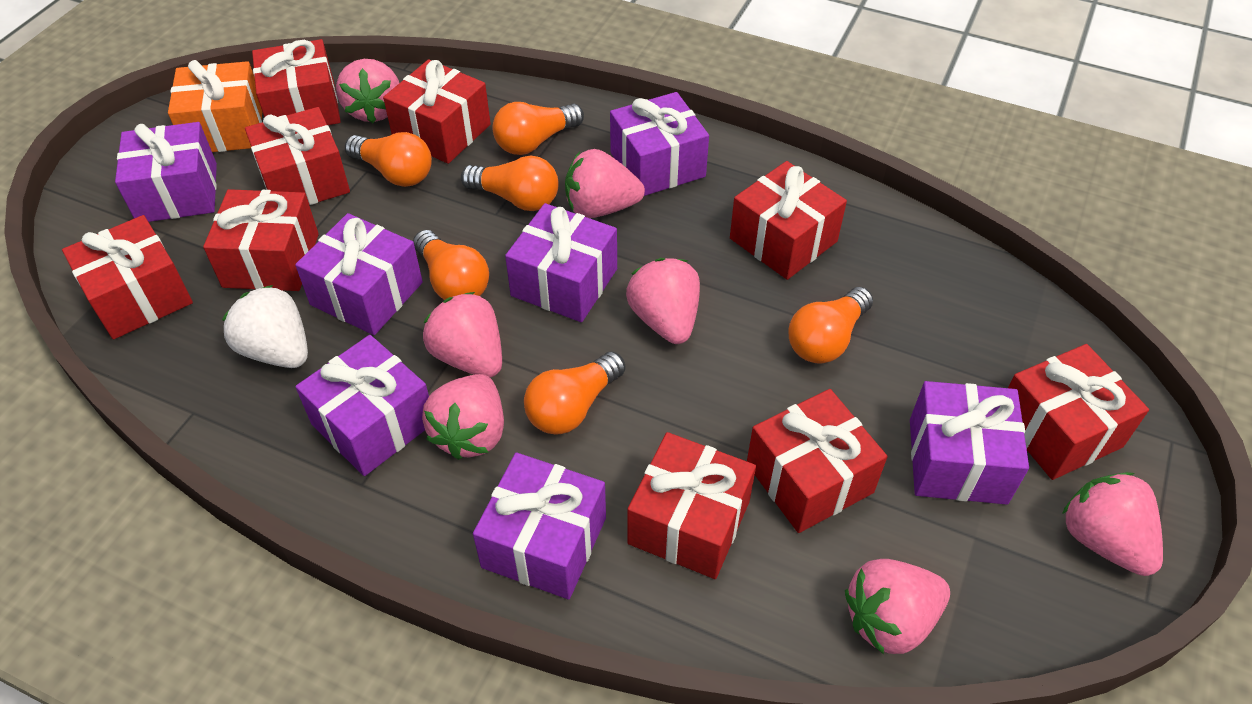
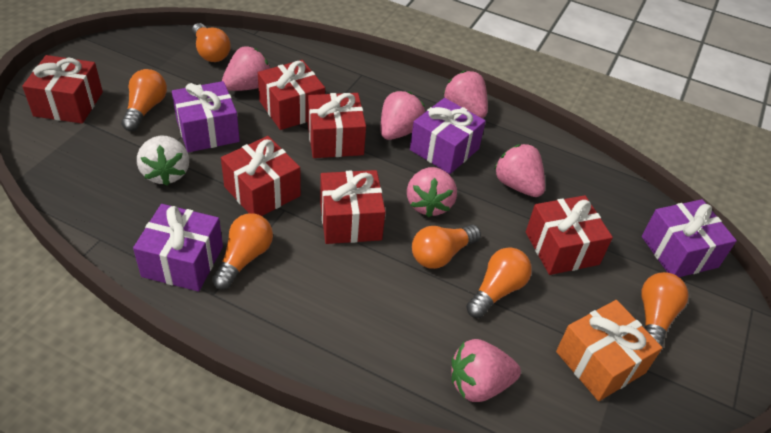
pink strawberry: 7 -> 6
purple gift: 7 -> 4
red gift: 9 -> 6

